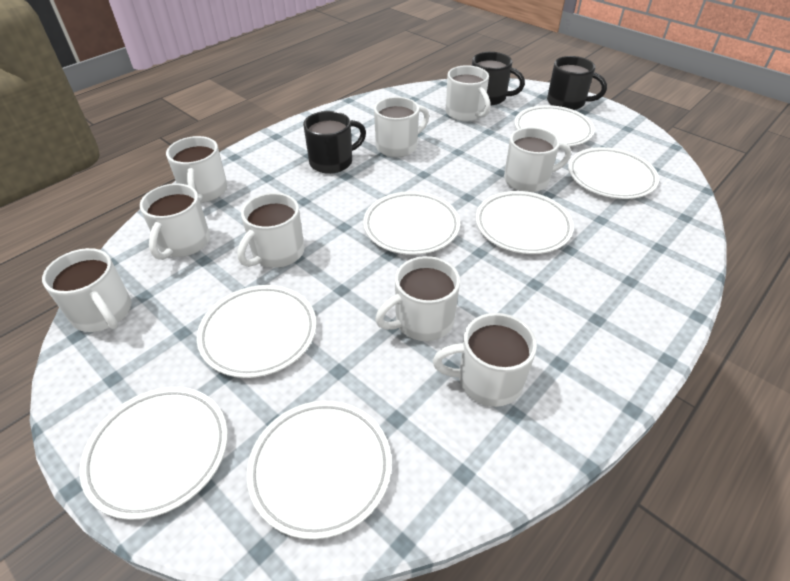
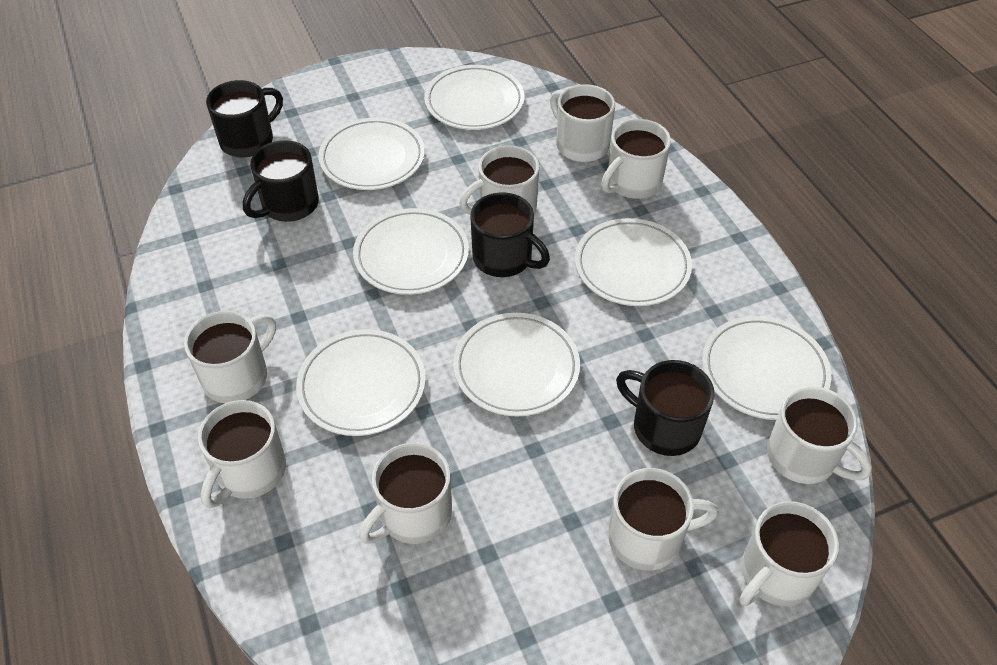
black mug: 3 -> 4

